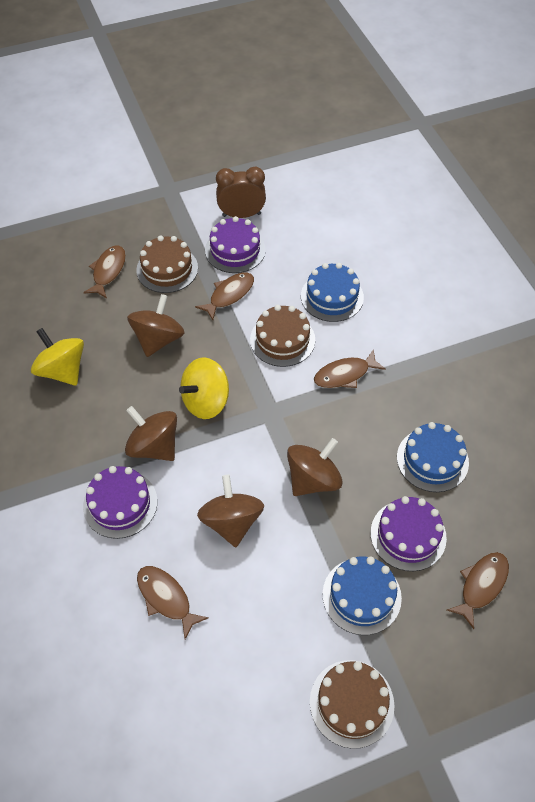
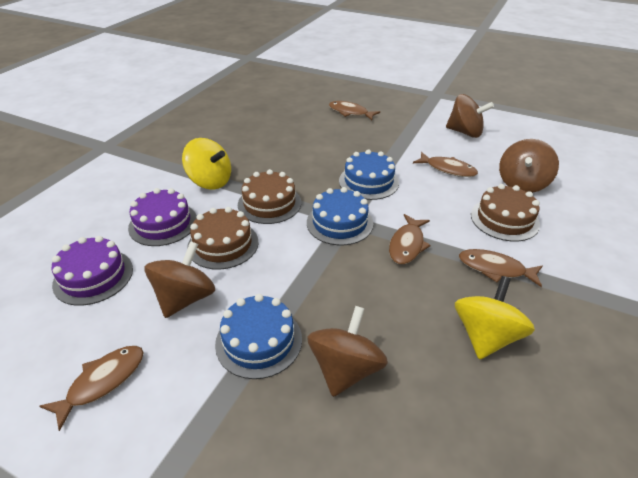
brown clock: 1 -> 0
purple cake: 3 -> 2

